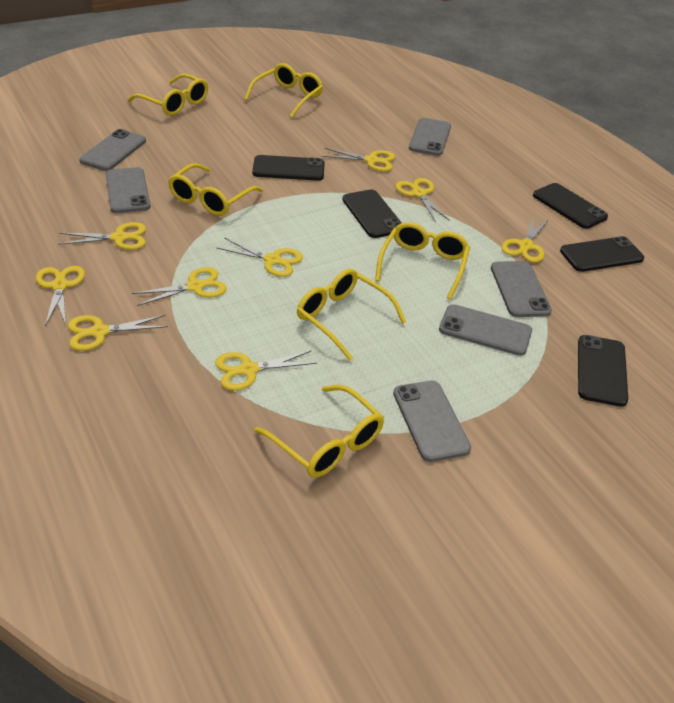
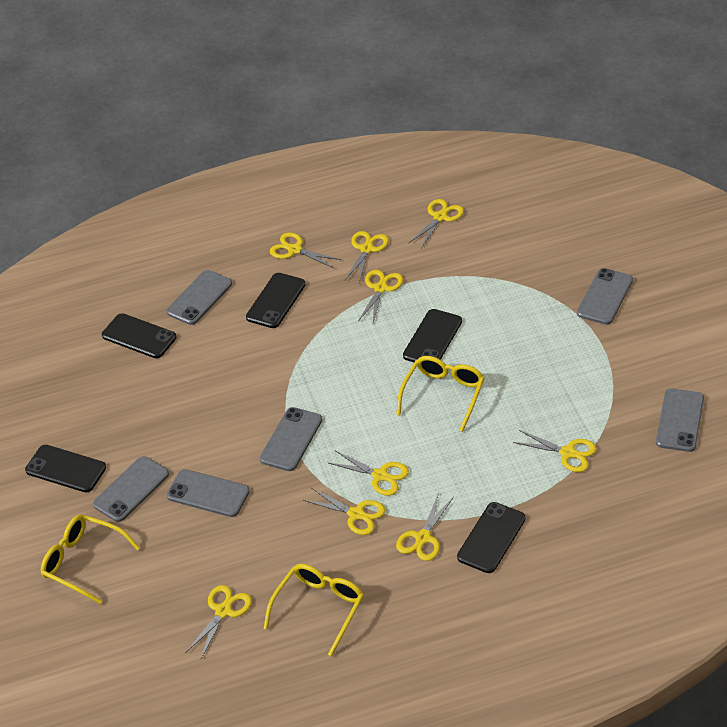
yellow glasses: 6 -> 3

